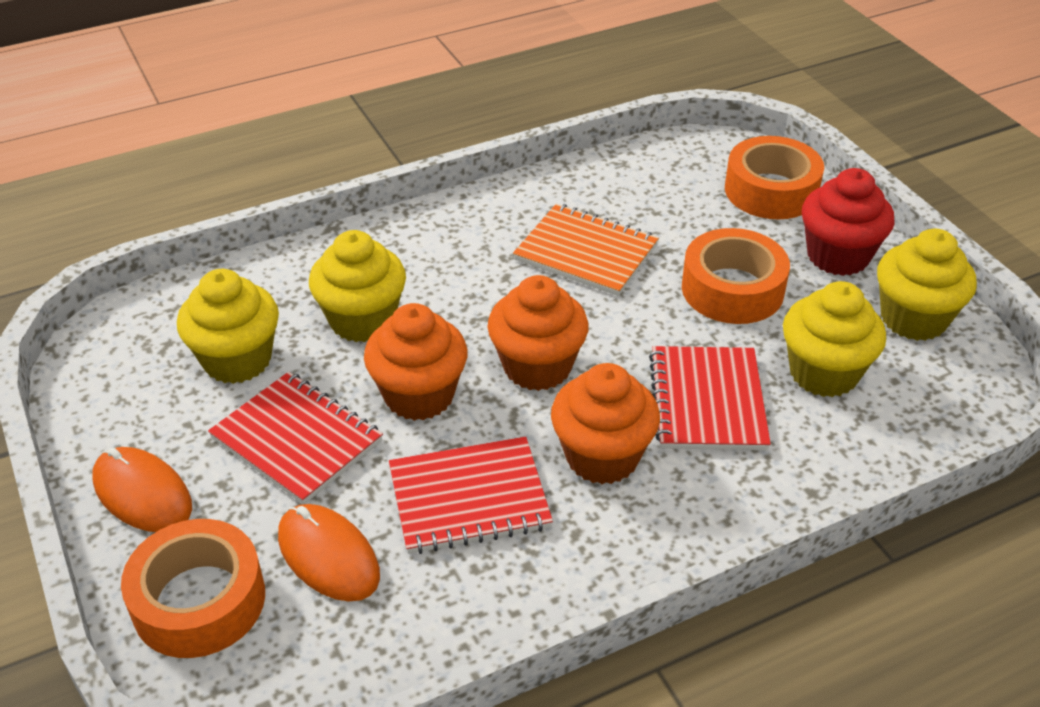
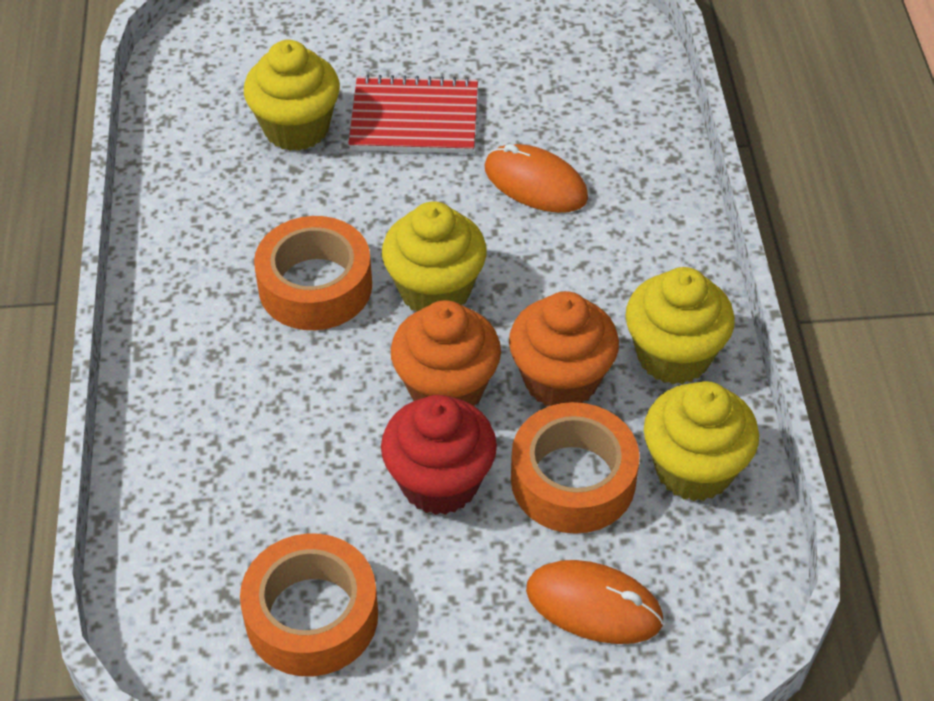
orange cupcake: 3 -> 2
orange notebook: 1 -> 0
red notebook: 3 -> 1

